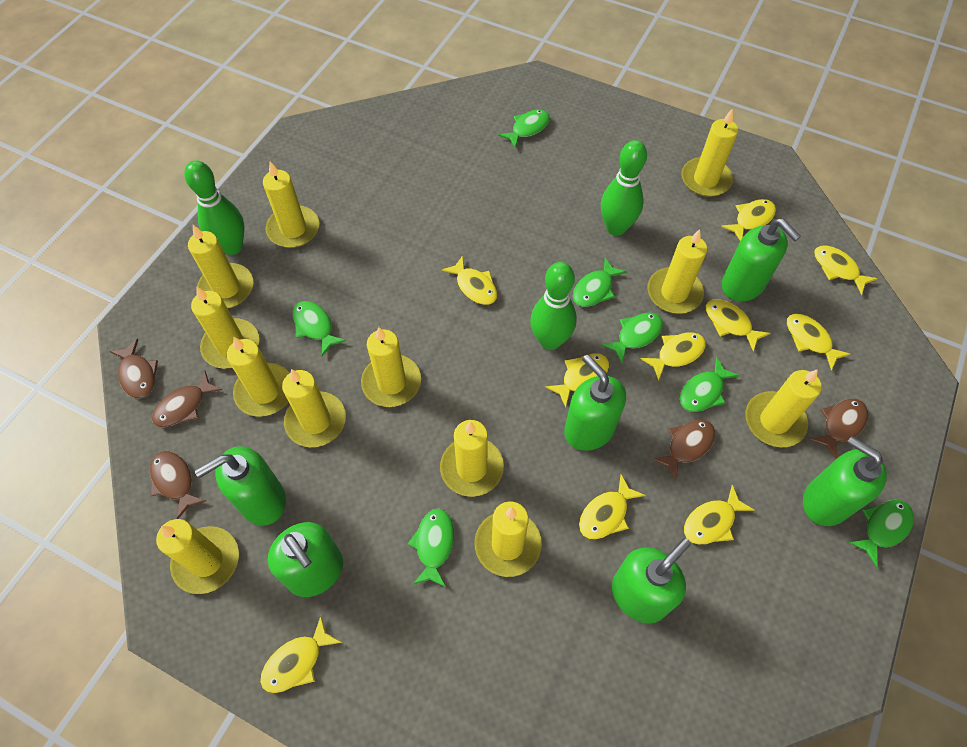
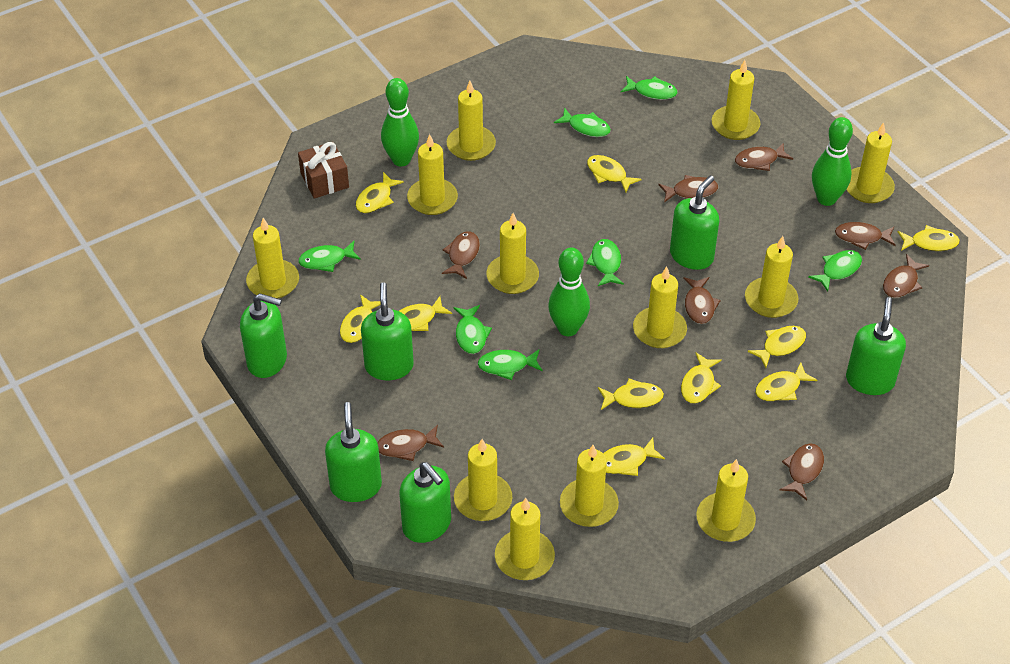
brown fish: 5 -> 8
brown gift: 0 -> 1

